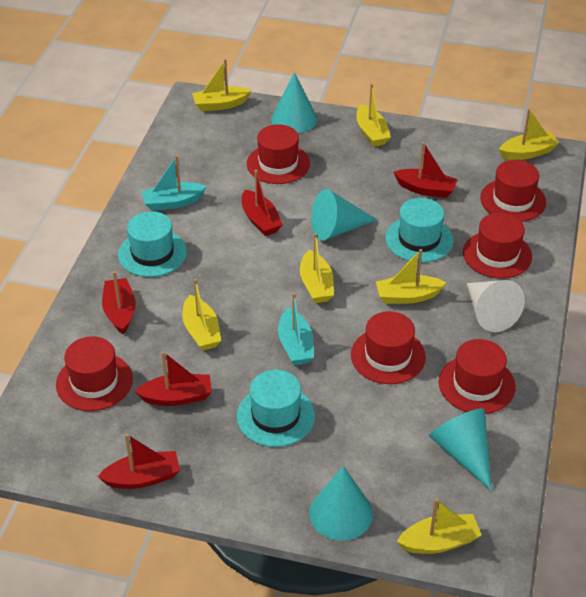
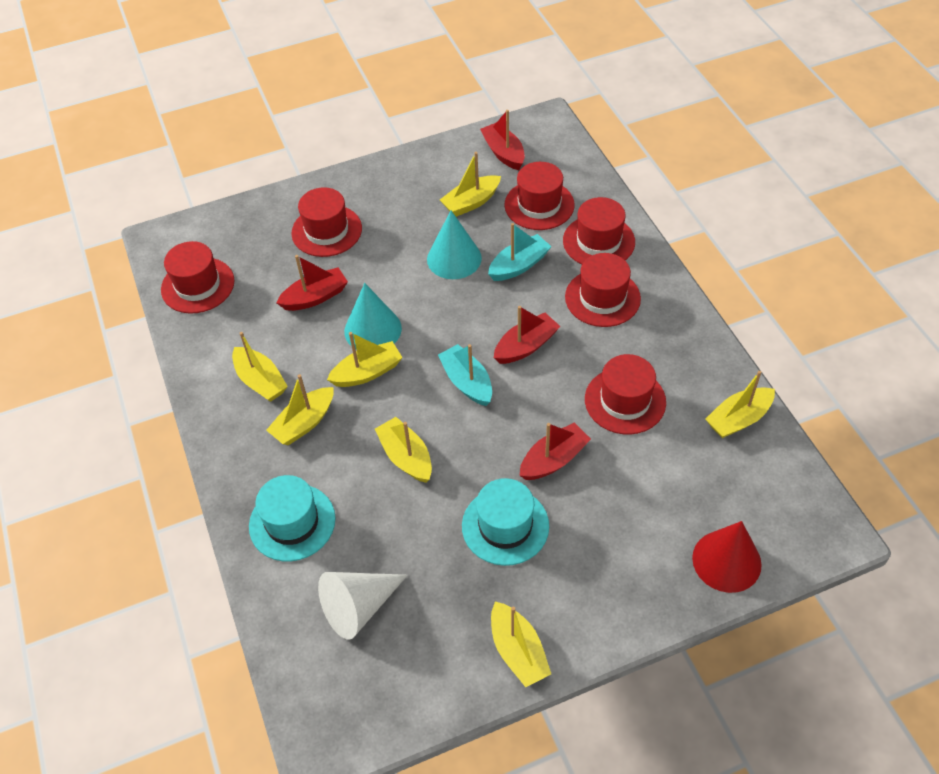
red boat: 5 -> 4
red cone: 0 -> 1
turquoise cone: 4 -> 2
turquoise hat: 3 -> 2

